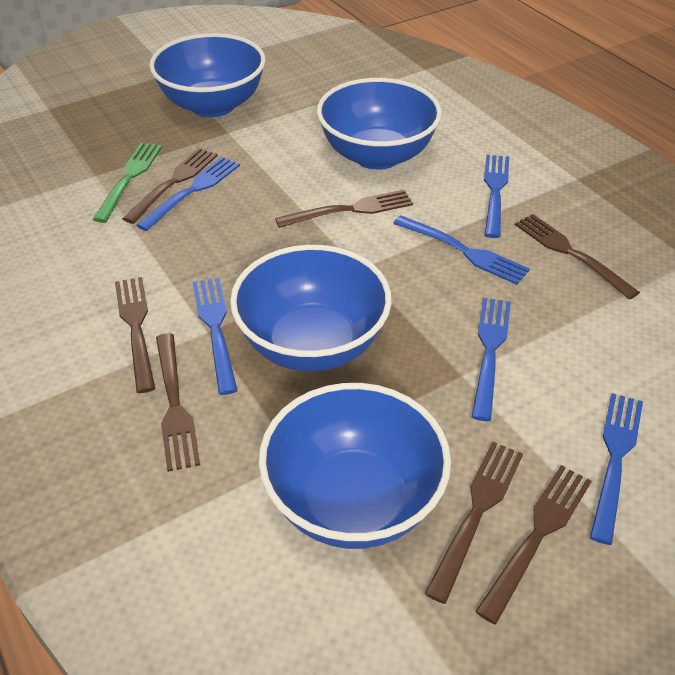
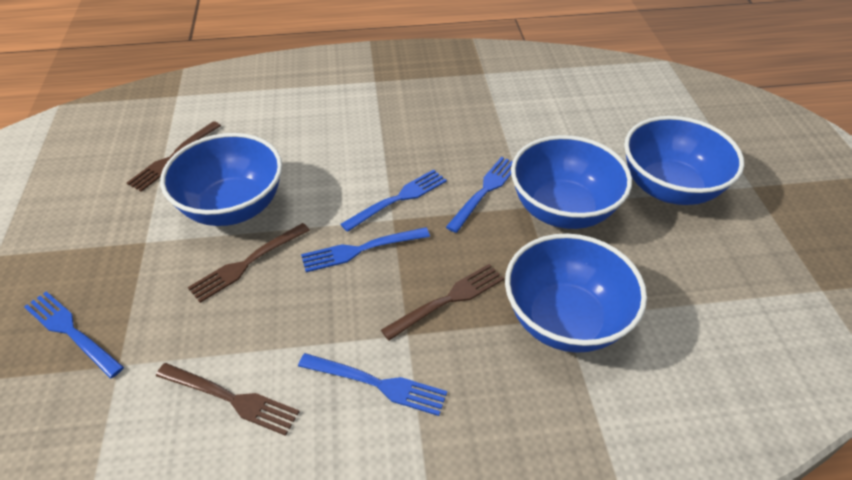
blue fork: 6 -> 5
brown fork: 7 -> 4
green fork: 1 -> 0

